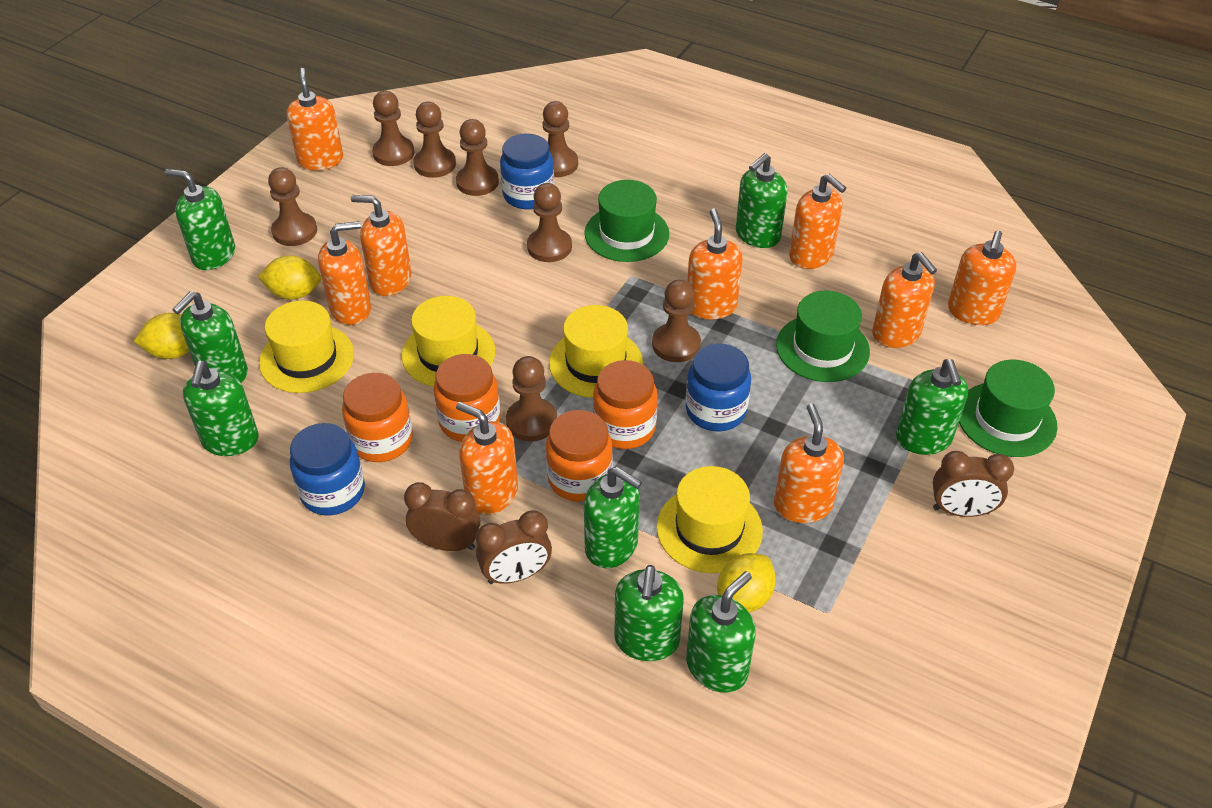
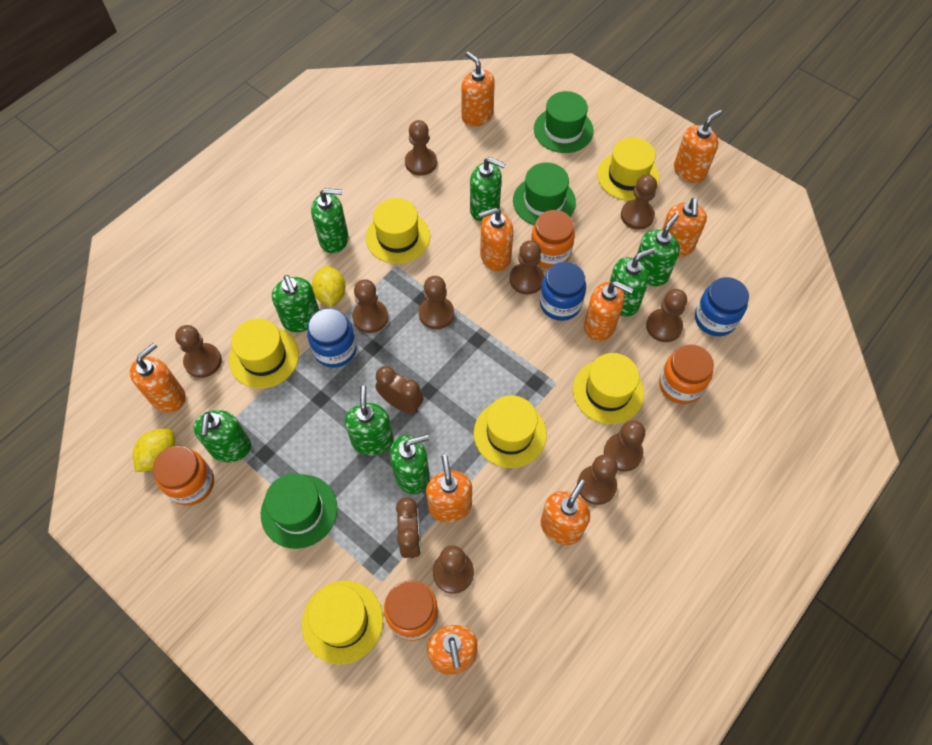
brown clock: 3 -> 2
brown pawn: 8 -> 10
yellow hat: 4 -> 6
yellow lemon: 3 -> 2

